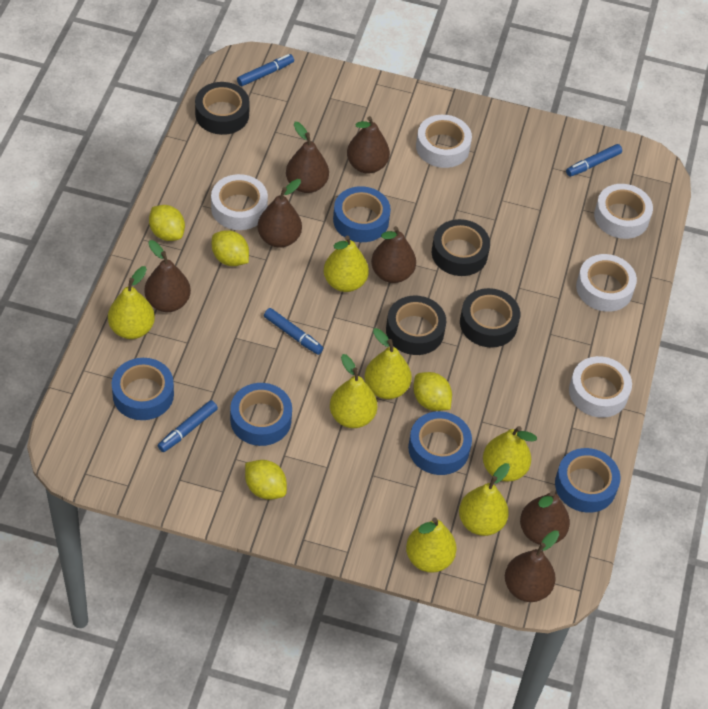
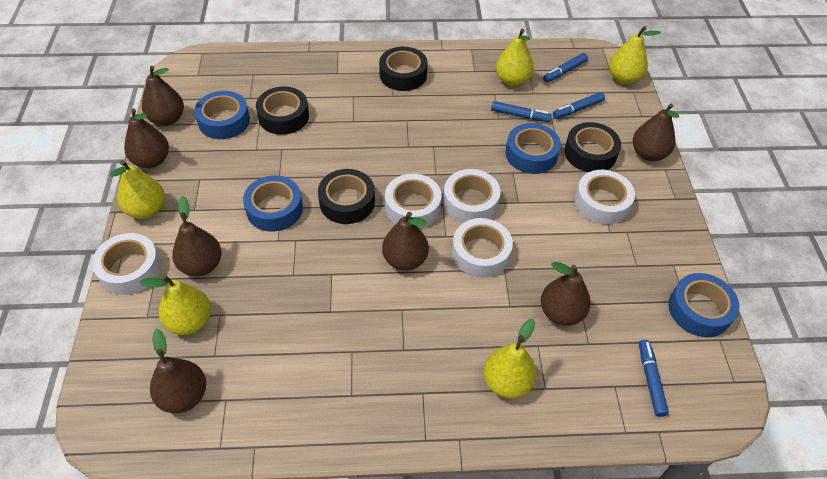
blue tape: 5 -> 4
yellow lemon: 4 -> 0
yellow pear: 7 -> 5

